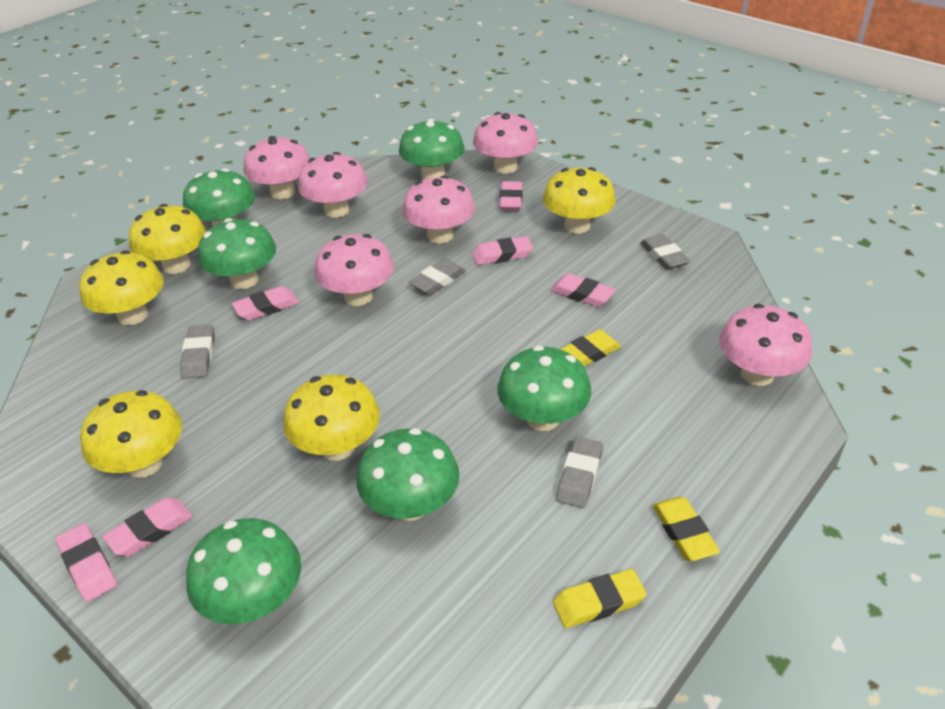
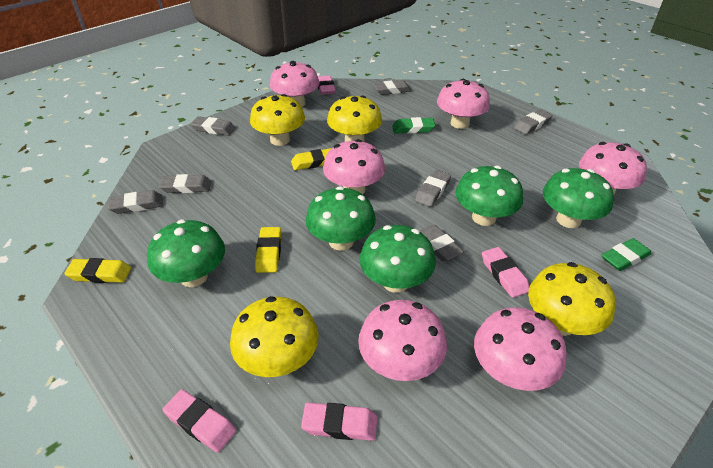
green eraser: 0 -> 2
green mushroom: 6 -> 5
grey eraser: 4 -> 7
pink eraser: 6 -> 4
yellow mushroom: 5 -> 4

